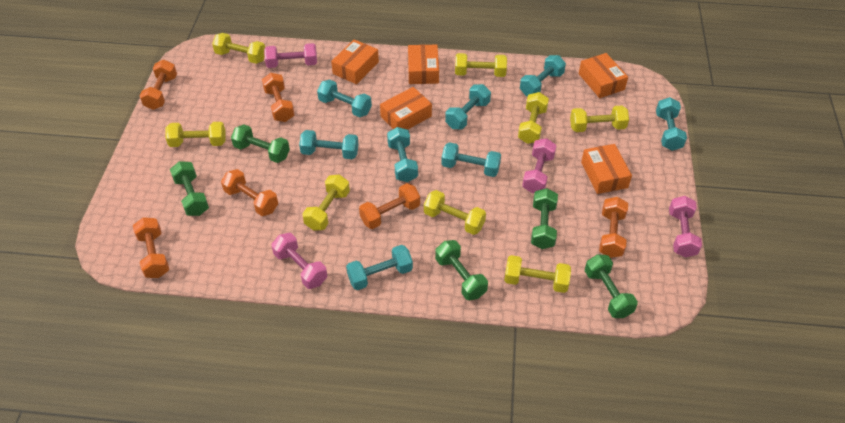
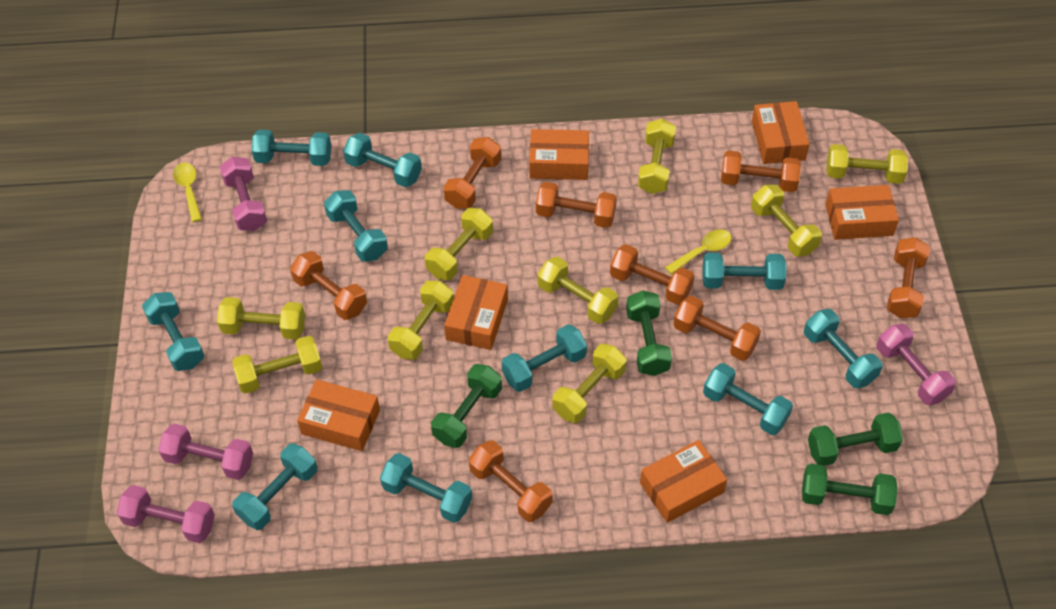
green dumbbell: 5 -> 4
orange box: 5 -> 6
orange dumbbell: 6 -> 8
turquoise dumbbell: 8 -> 10
yellow dumbbell: 8 -> 9
yellow spoon: 0 -> 2

